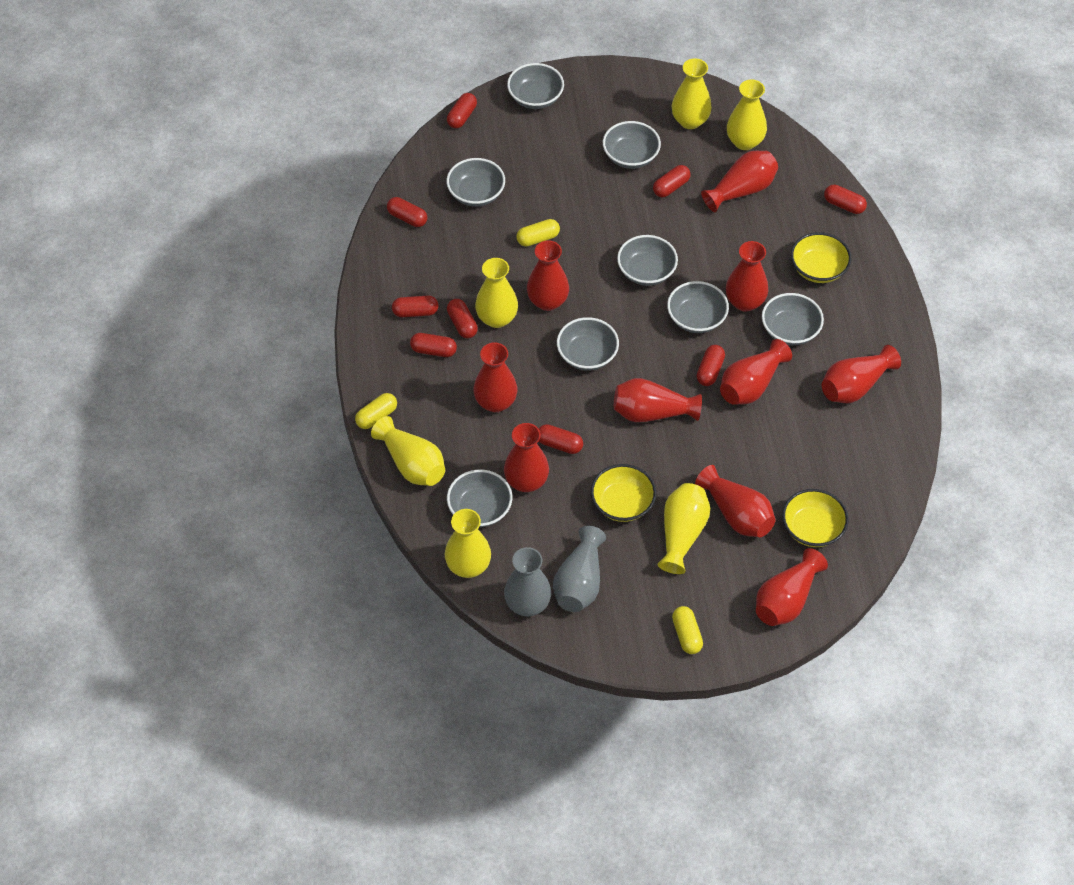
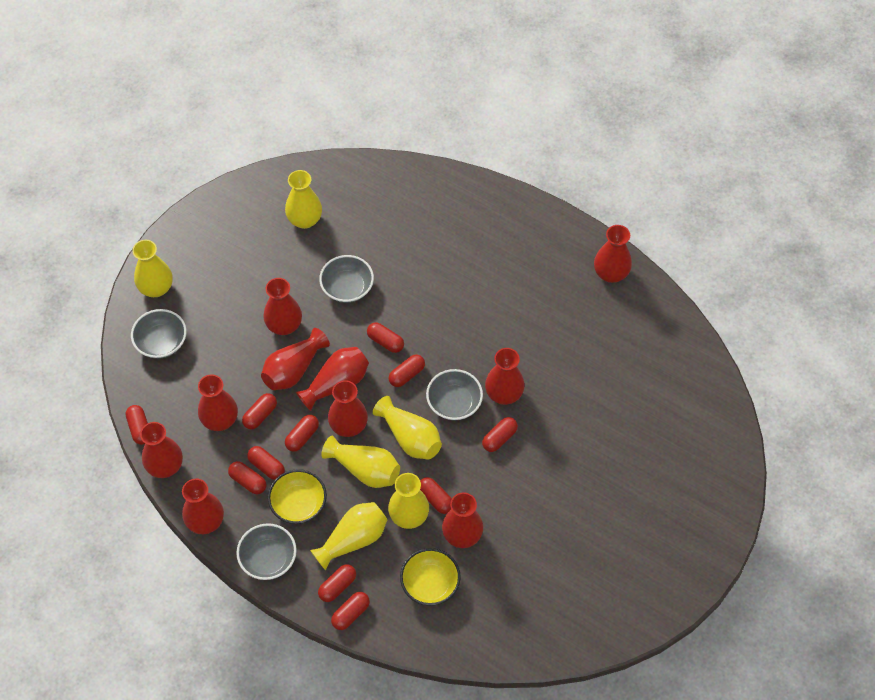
grey bowl: 8 -> 4
grey vase: 2 -> 0
red capsule: 9 -> 11
yellow bowl: 3 -> 2
yellow capsule: 3 -> 0

